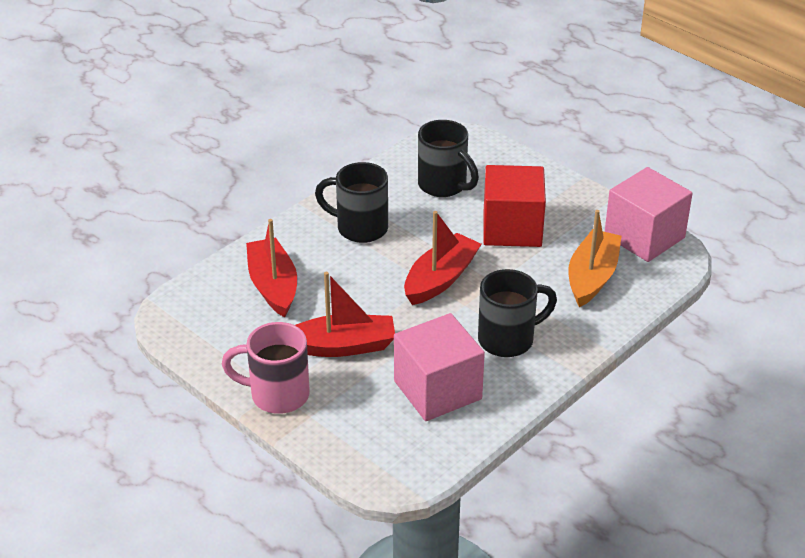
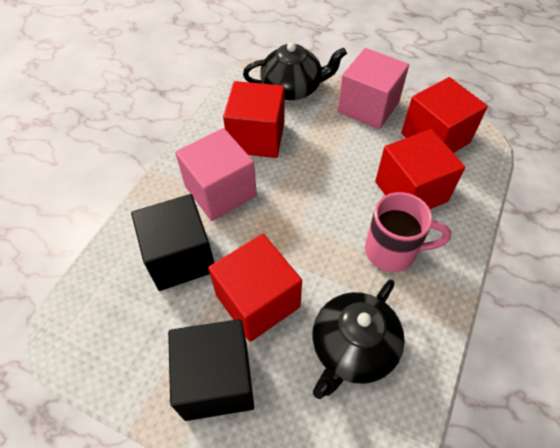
black cube: 0 -> 2
black mug: 3 -> 0
black teapot: 0 -> 2
orange boat: 1 -> 0
red boat: 3 -> 0
red cube: 1 -> 4

